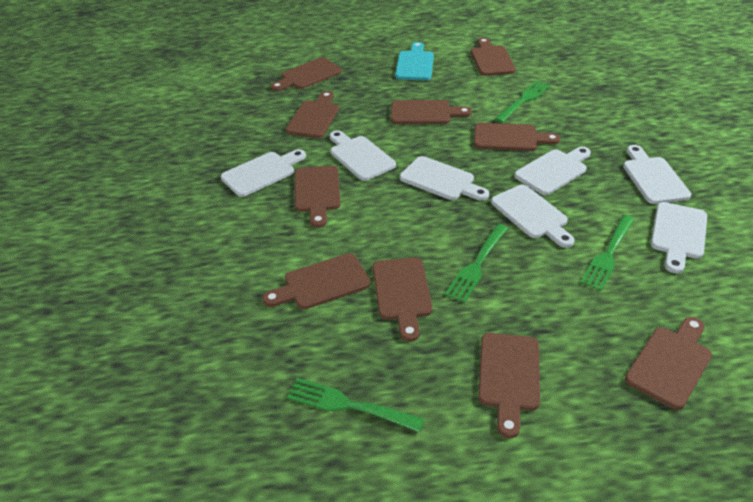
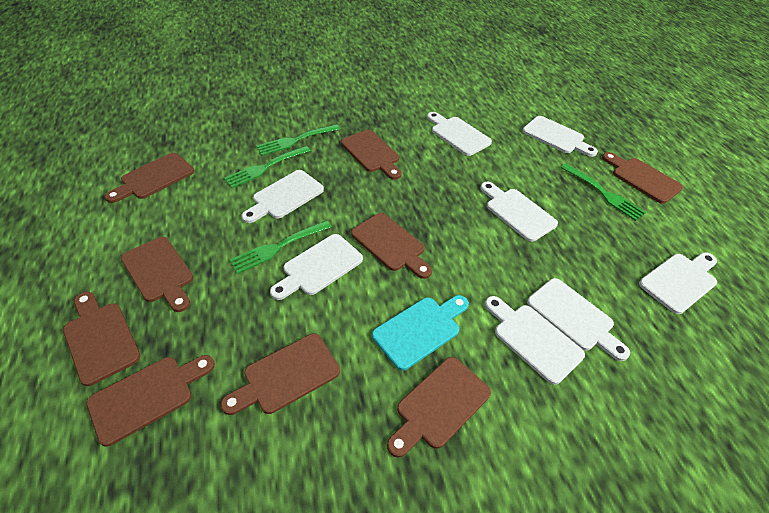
brown cutting board: 10 -> 9
white cutting board: 7 -> 8

